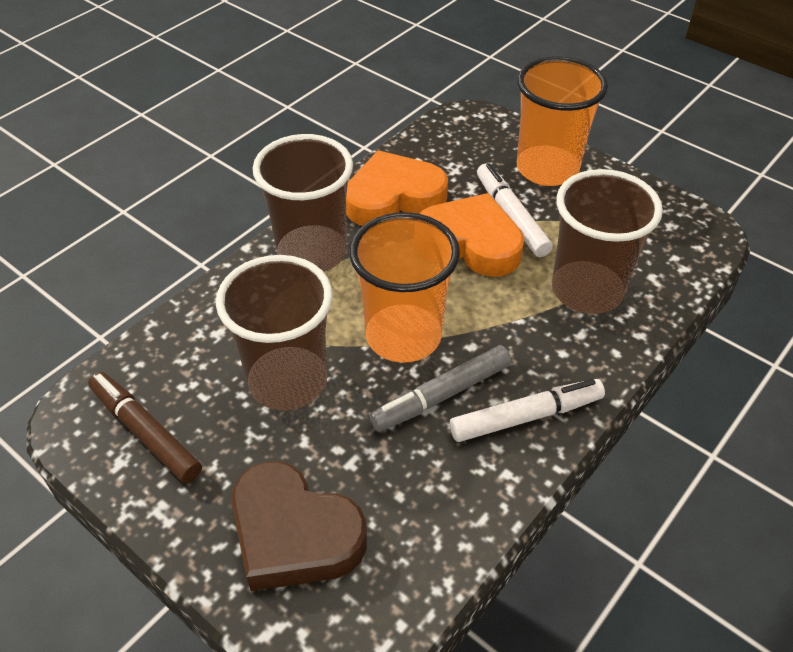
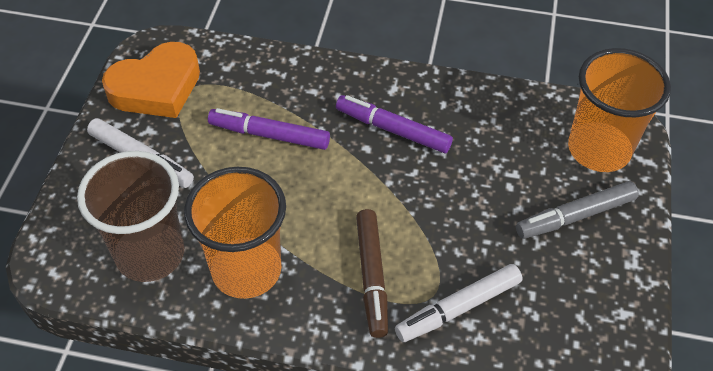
brown cup: 3 -> 1
brown heart: 1 -> 0
orange heart: 2 -> 1
purple marker: 0 -> 2

